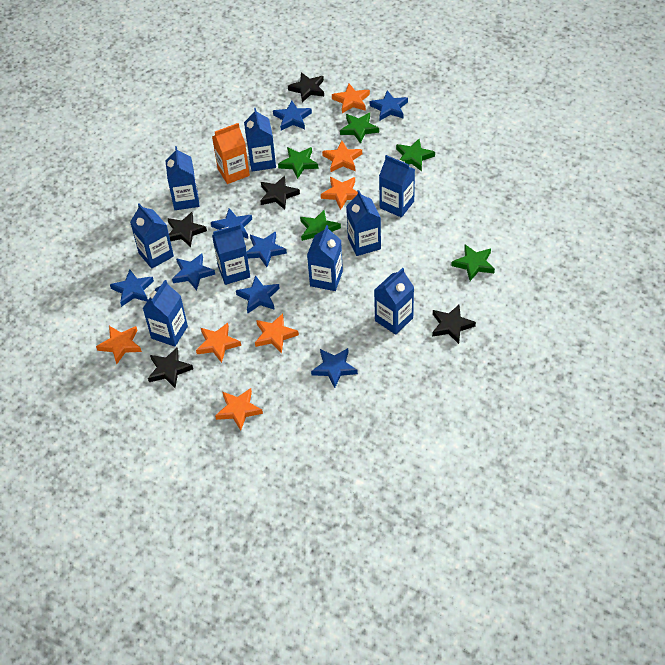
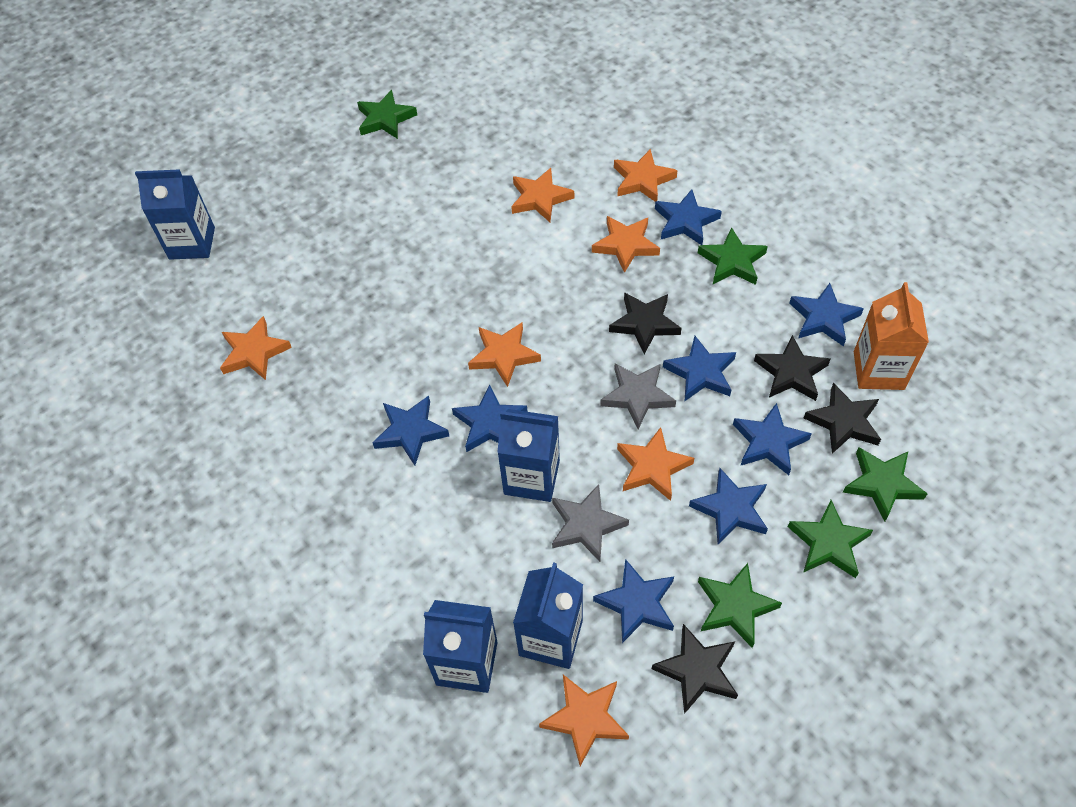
black star: 5 -> 4
blue carton: 9 -> 4
grey star: 0 -> 2

